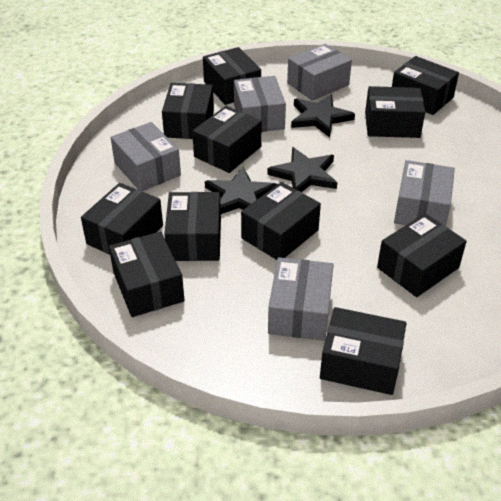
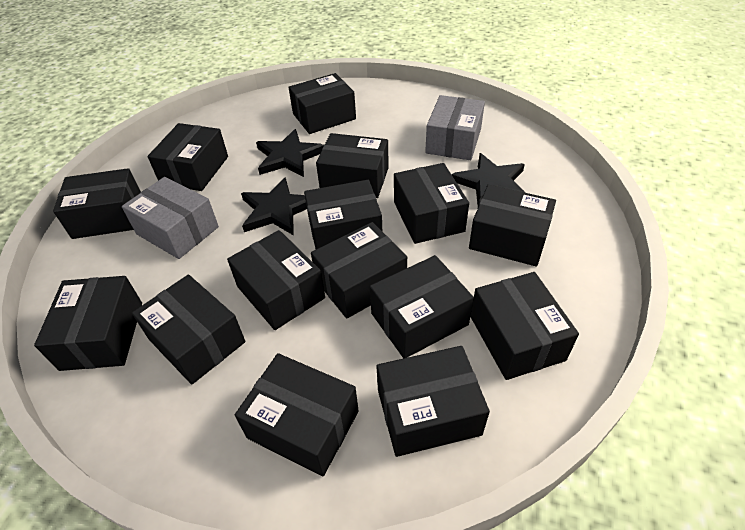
black box: 11 -> 15
grey box: 5 -> 2

